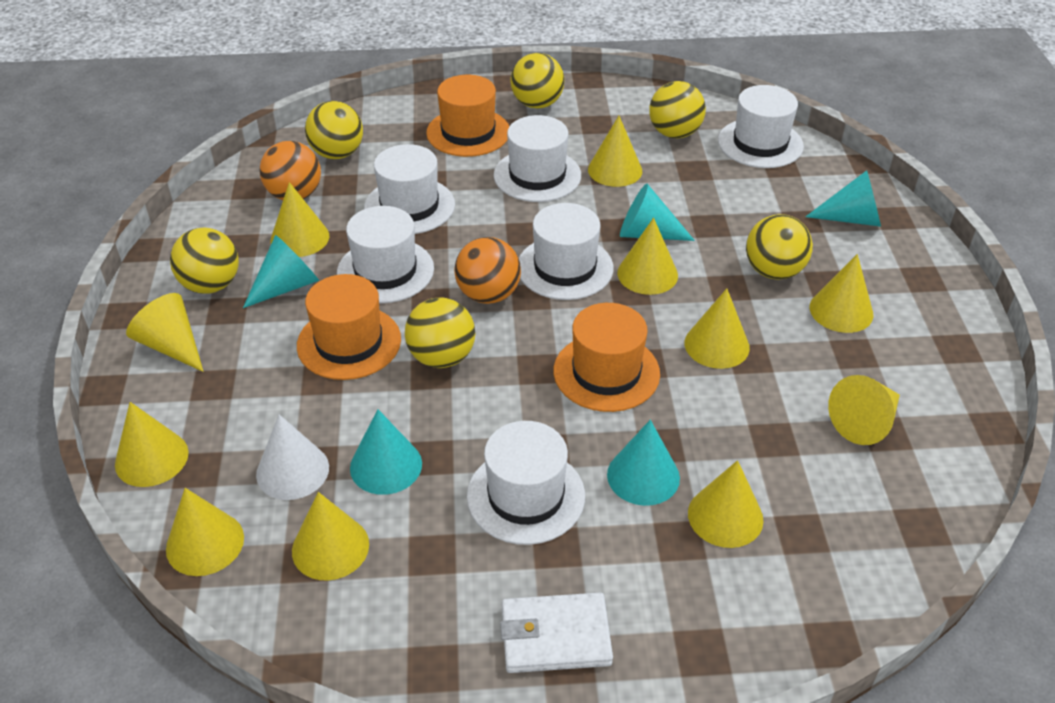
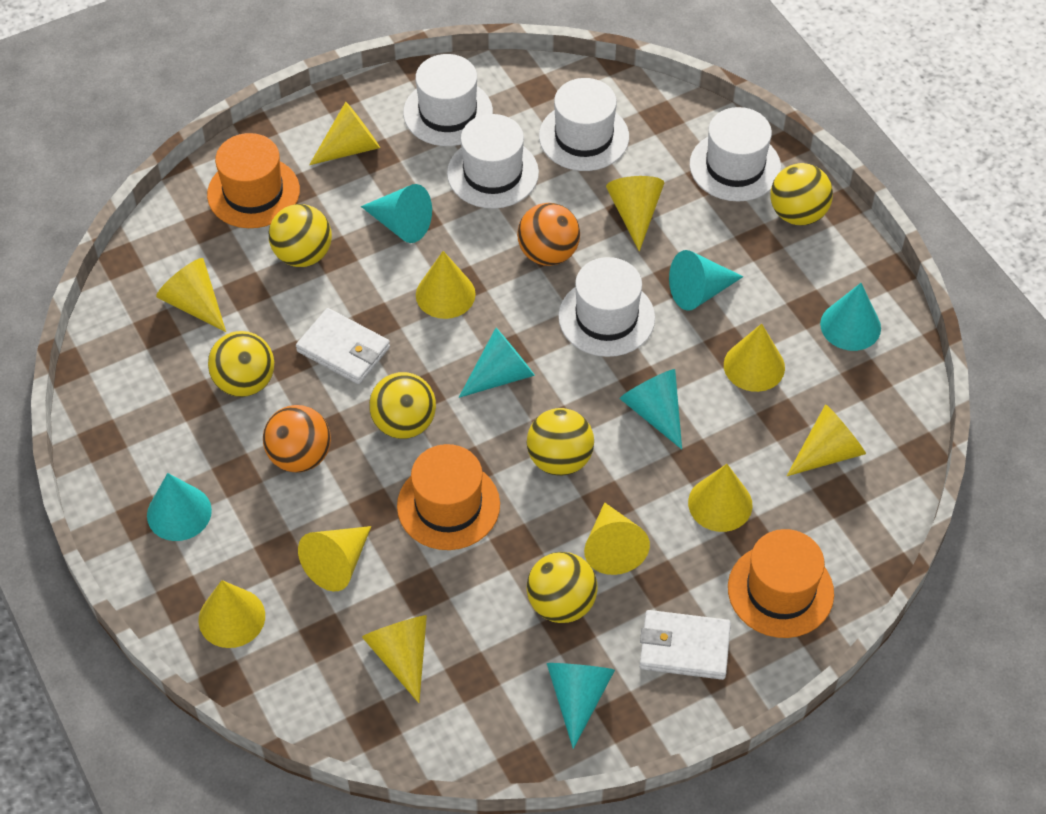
turquoise cone: 5 -> 7
white cone: 1 -> 0
white hat: 6 -> 5
white wallet: 1 -> 2

